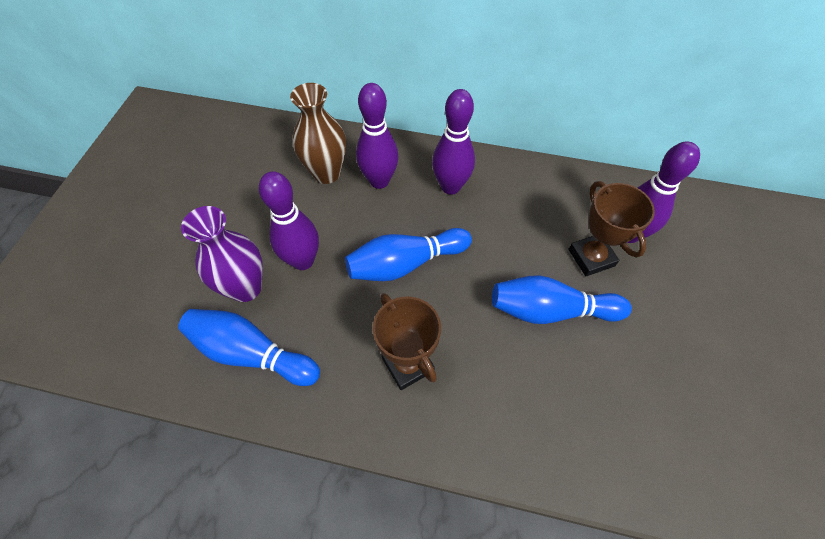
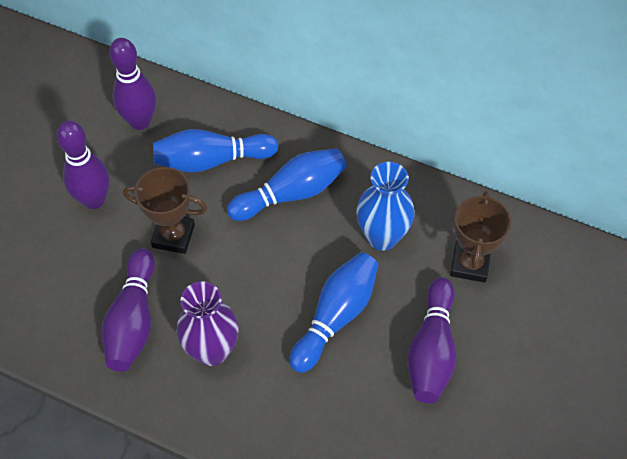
blue vase: 0 -> 1
brown vase: 1 -> 0

